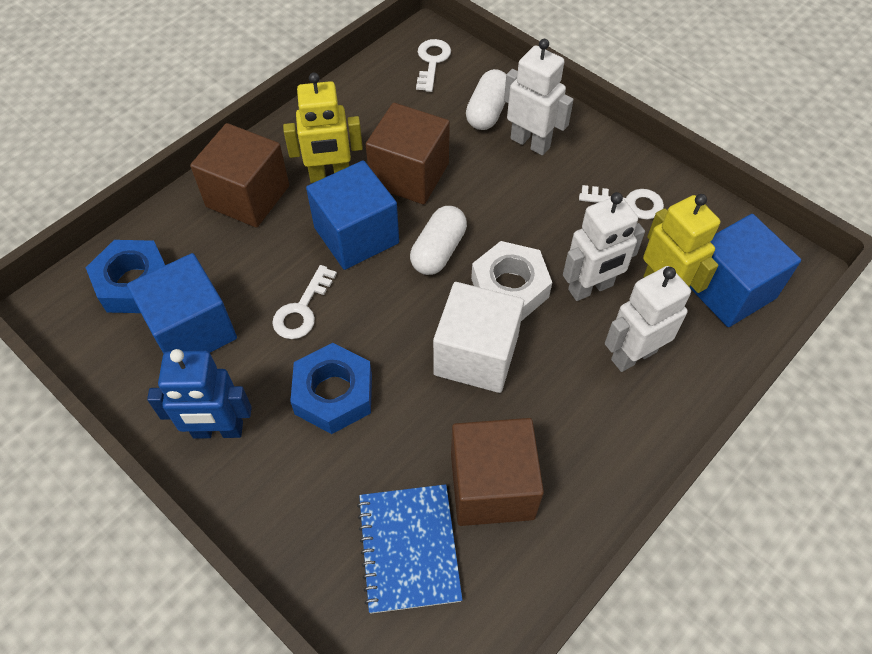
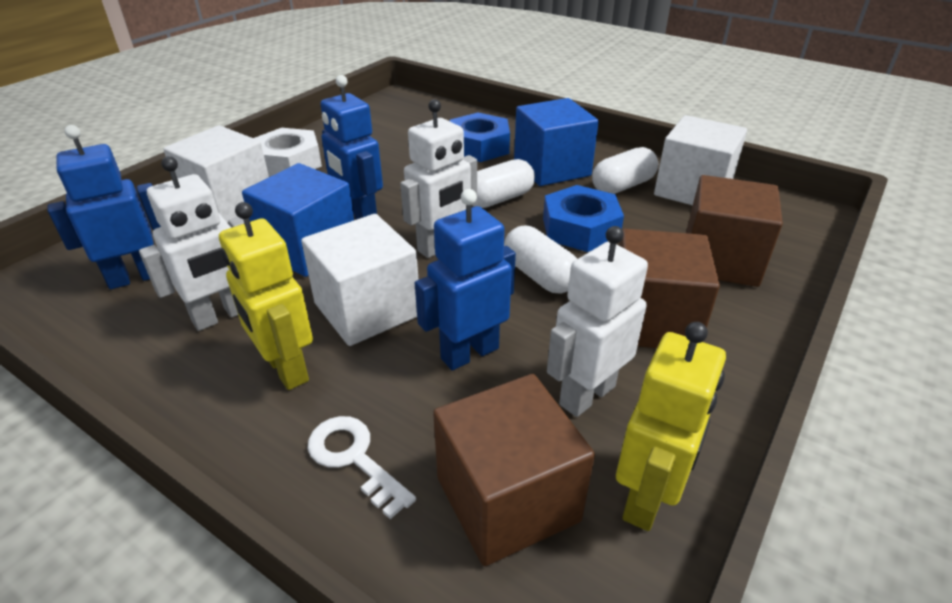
blue cube: 3 -> 2
blue notebook: 1 -> 0
blue robot: 1 -> 3
white capsule: 2 -> 3
white cube: 1 -> 3
white key: 3 -> 1

